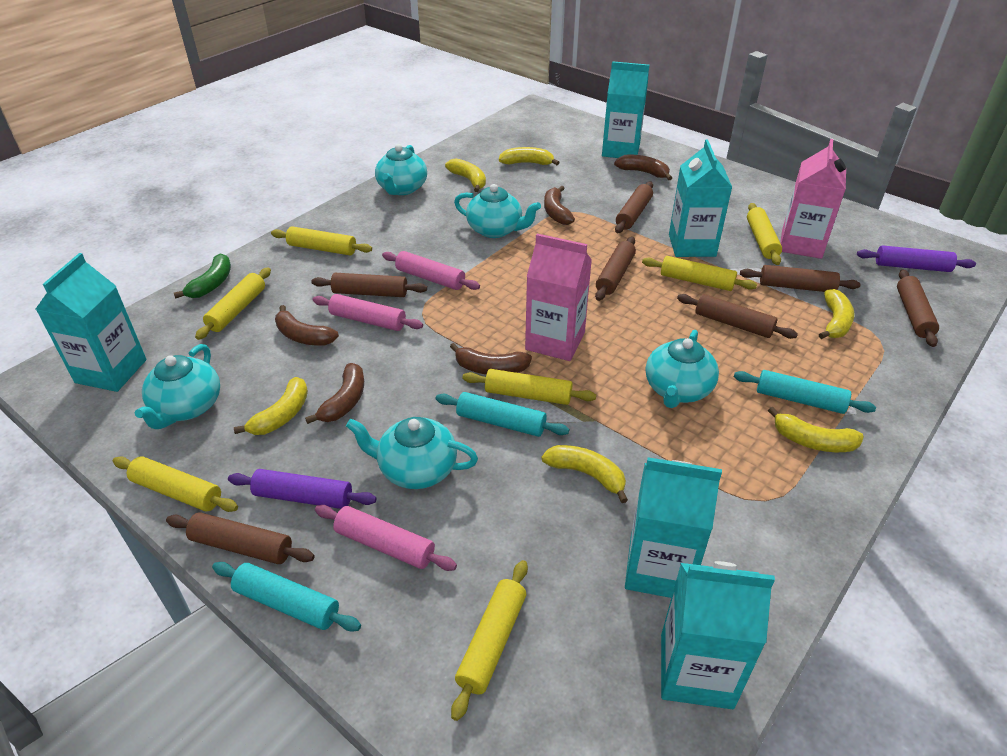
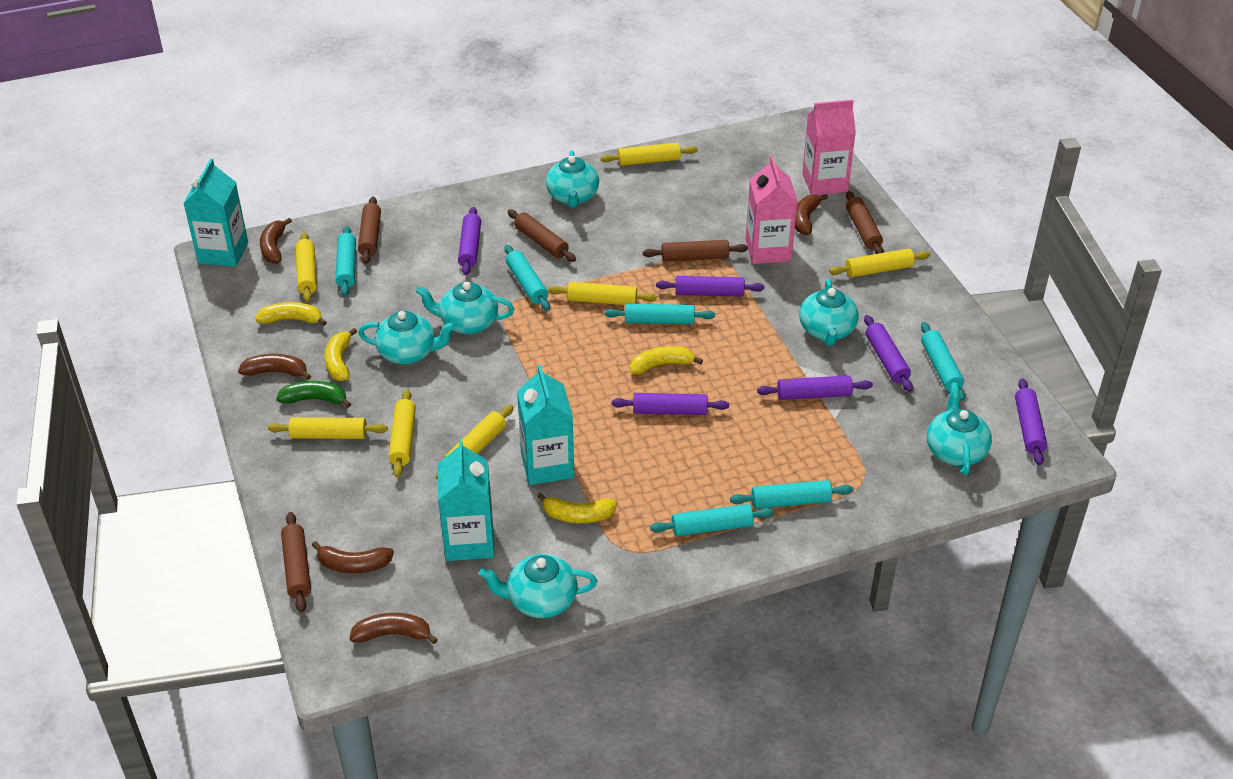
brown rolling pin: 7 -> 5
pink rolling pin: 3 -> 0
purple rolling pin: 2 -> 6
turquoise carton: 5 -> 3
turquoise rolling pin: 3 -> 6
turquoise teapot: 5 -> 6
yellow banana: 6 -> 4

